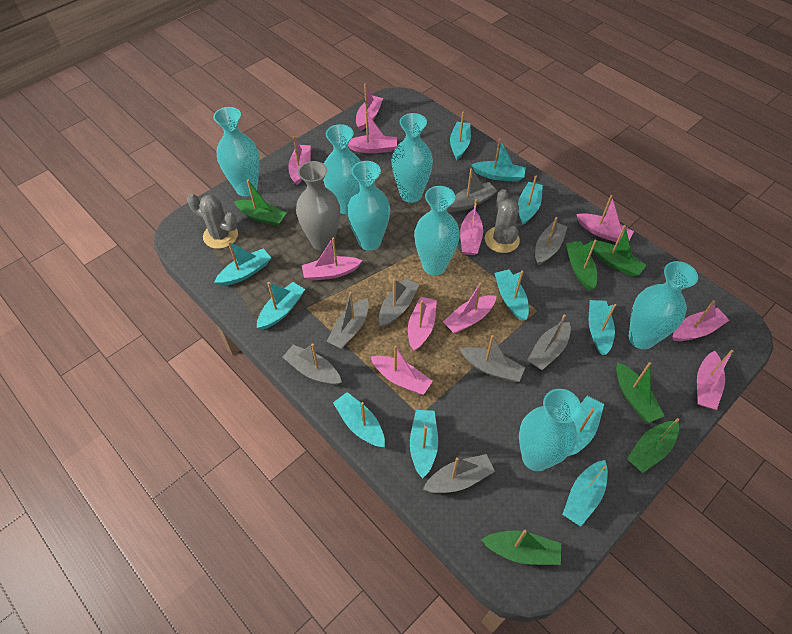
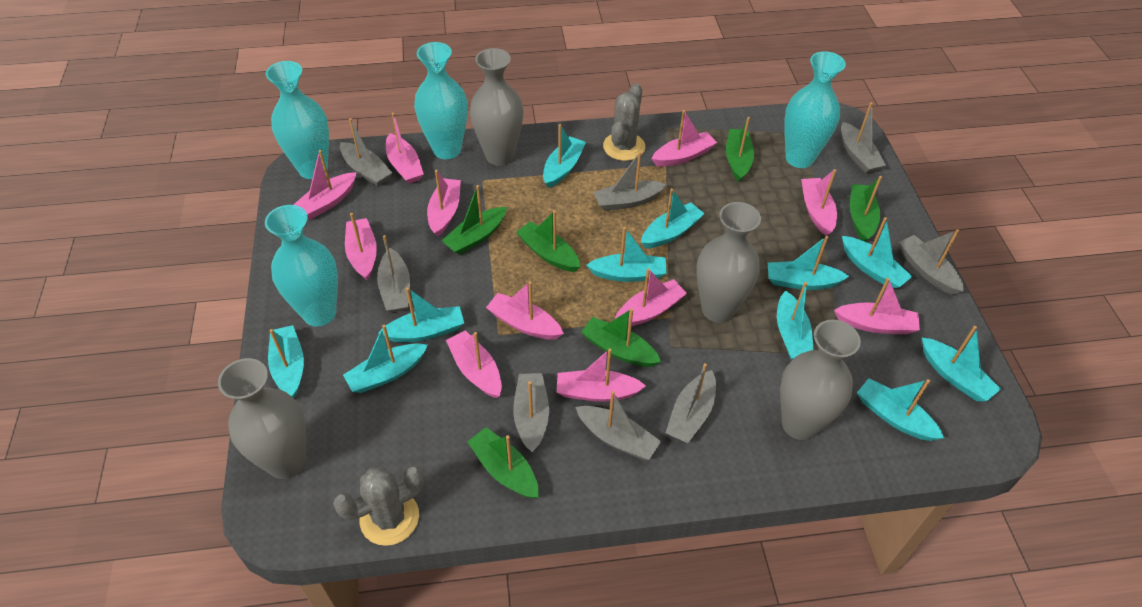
grey vase: 1 -> 4
turquoise vase: 7 -> 4

